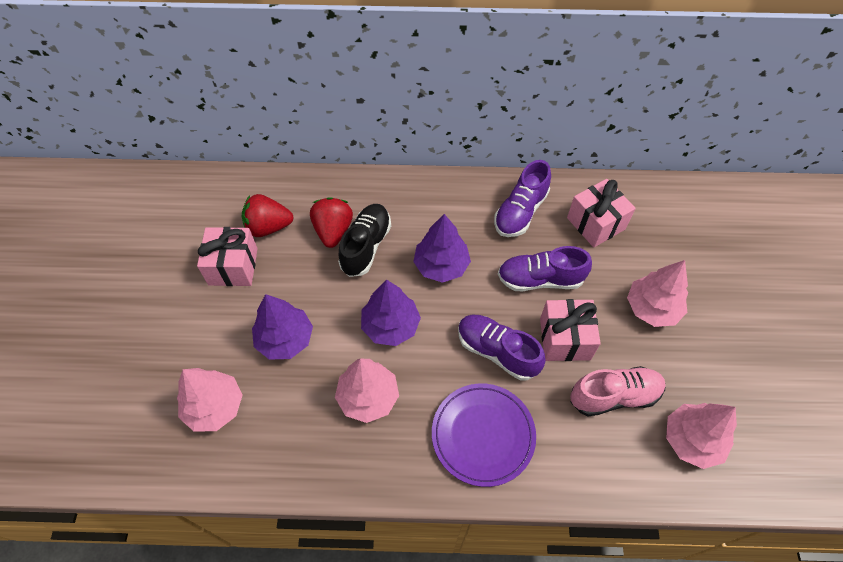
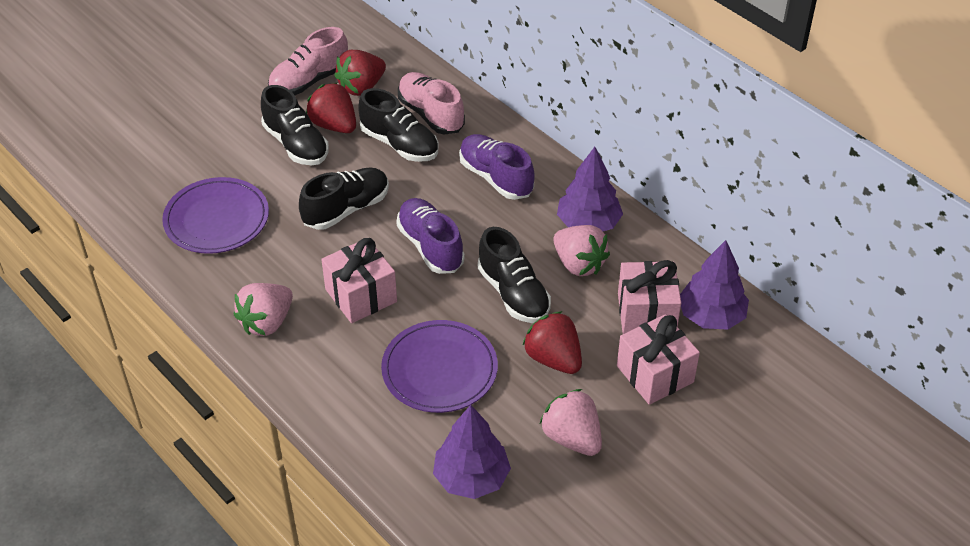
black shoe: 1 -> 4
pink shoe: 1 -> 2
pink strawberry: 0 -> 3
pink tree: 4 -> 0
purple plate: 1 -> 2
purple shoe: 3 -> 2
red strawberry: 2 -> 3

